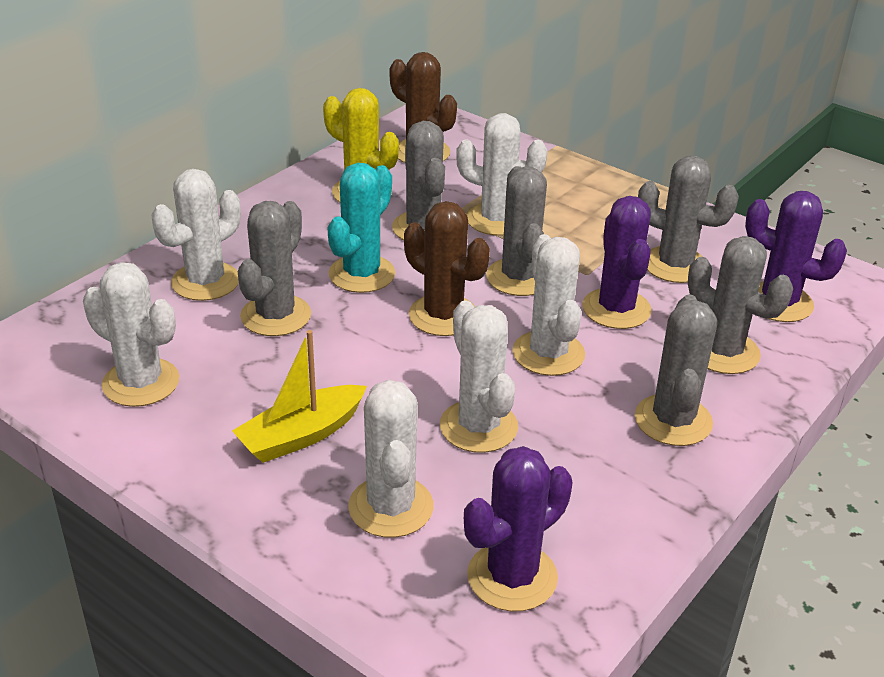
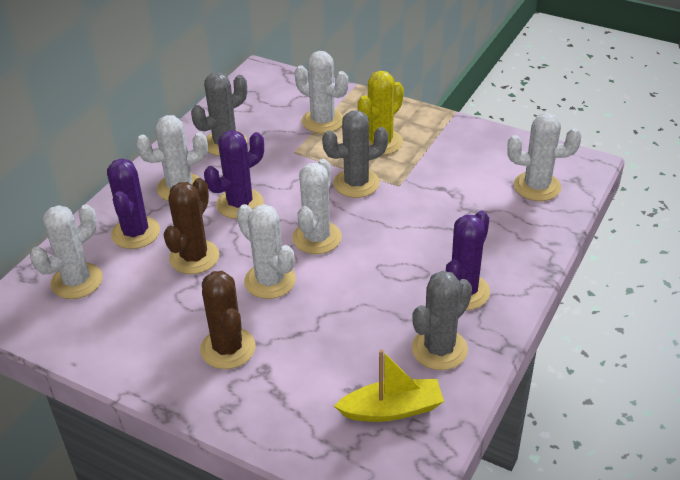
grey cactus: 6 -> 3
turquoise cactus: 1 -> 0

